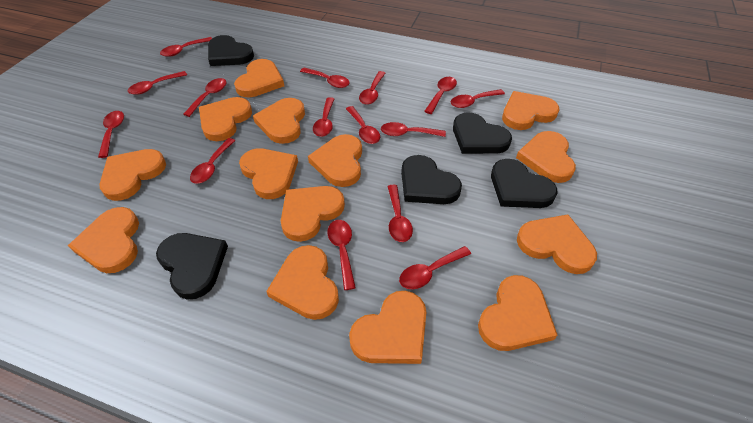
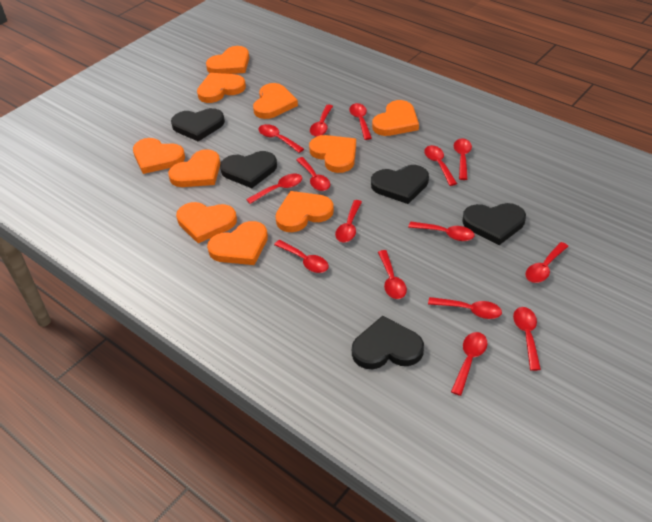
orange heart: 14 -> 10

